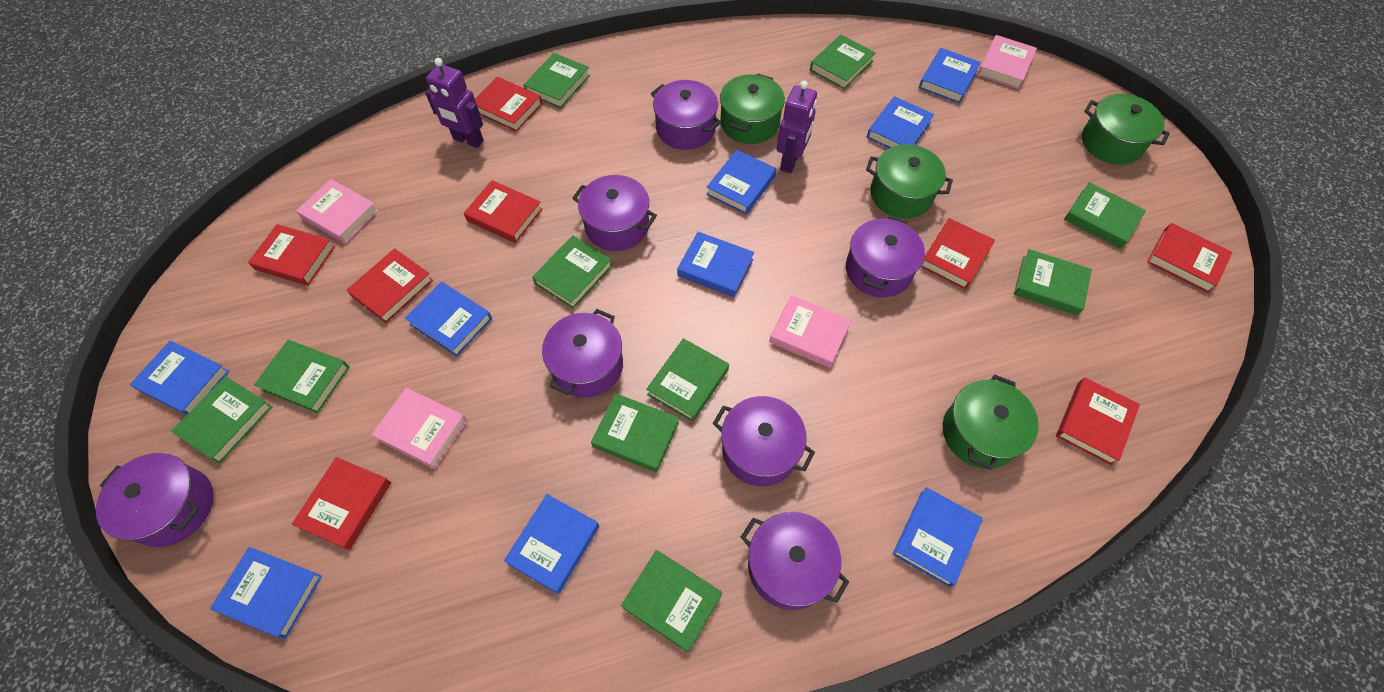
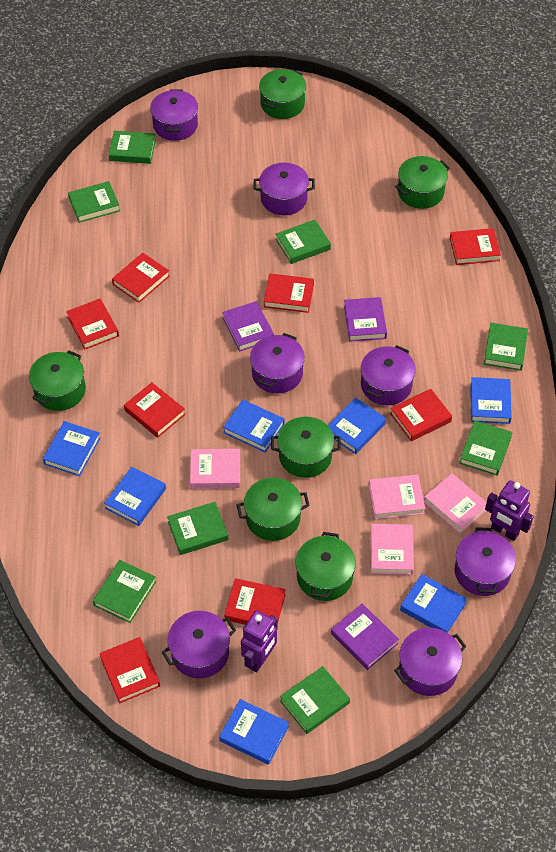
blue book: 9 -> 7
green book: 10 -> 8
green pot: 4 -> 6
purple book: 0 -> 3

